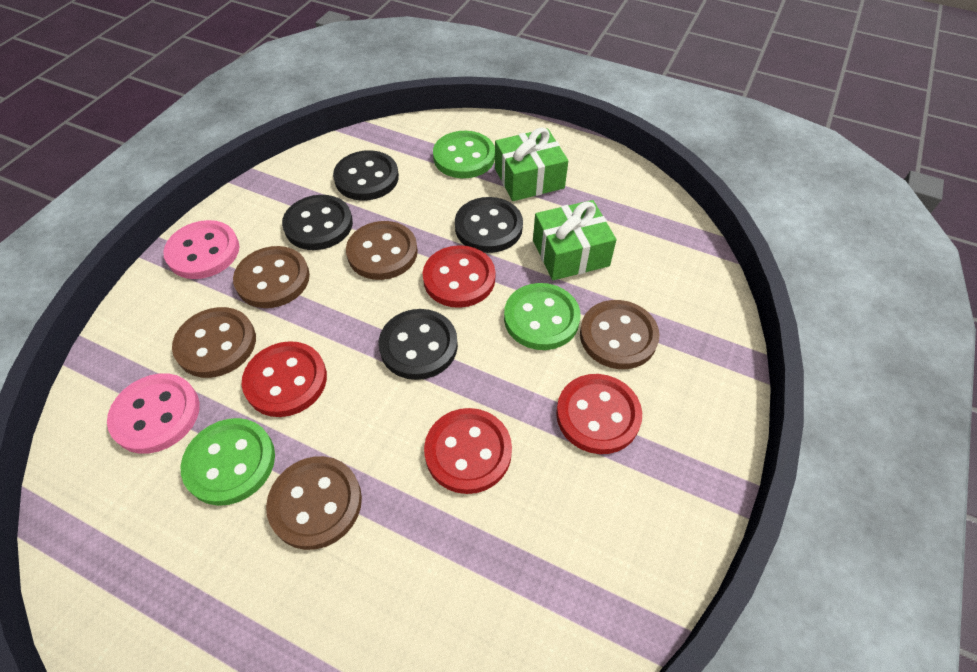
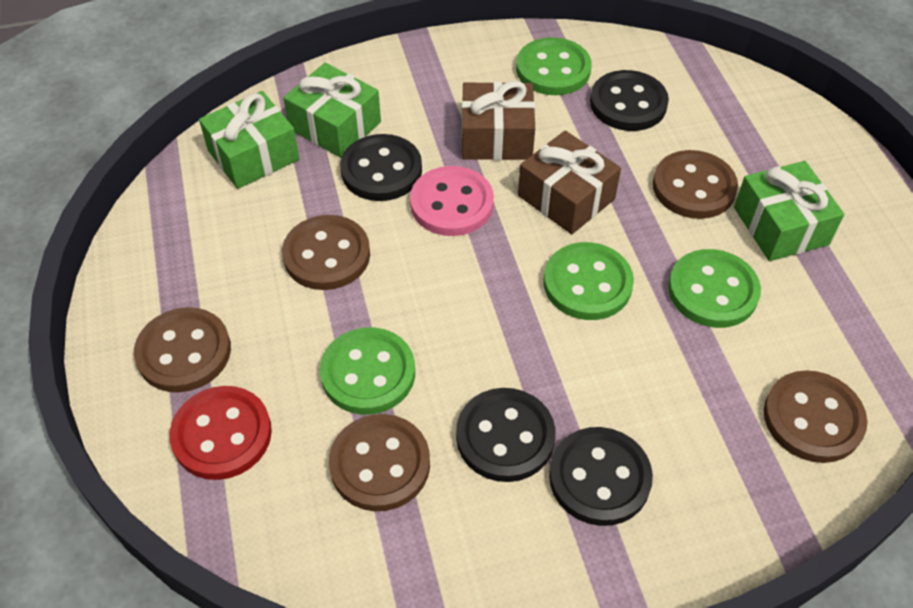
brown gift: 0 -> 2
green button: 3 -> 4
green gift: 2 -> 3
pink button: 2 -> 1
red button: 4 -> 1

